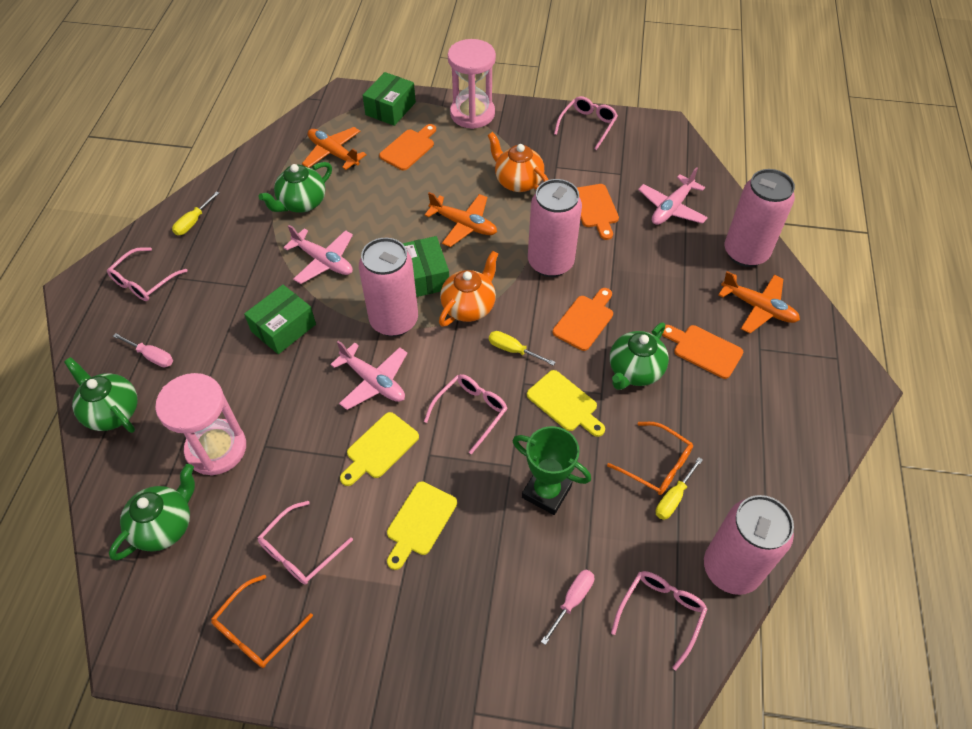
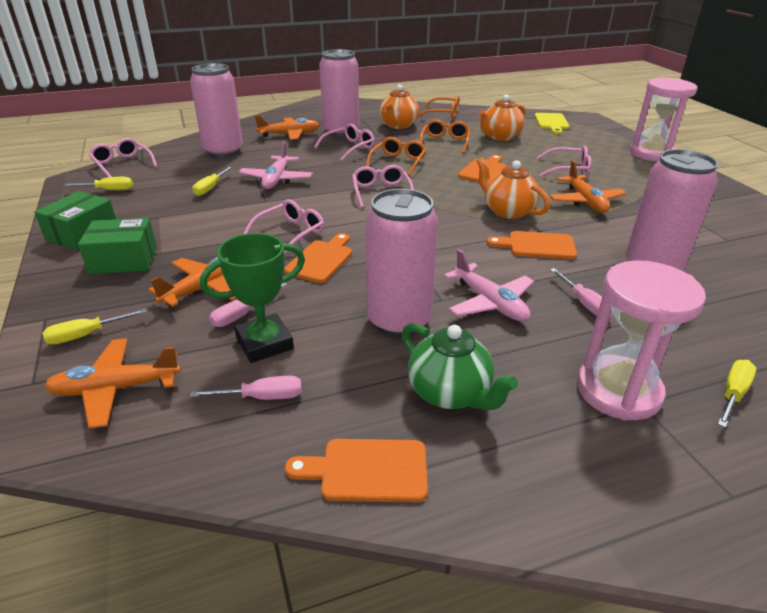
green box: 3 -> 2
green teapot: 4 -> 1
orange glasses: 2 -> 3
orange plane: 3 -> 4
orange teapot: 2 -> 3
pink plane: 3 -> 2
pink screwdriver: 2 -> 3
yellow cutting board: 3 -> 1
yellow screwdriver: 3 -> 4

